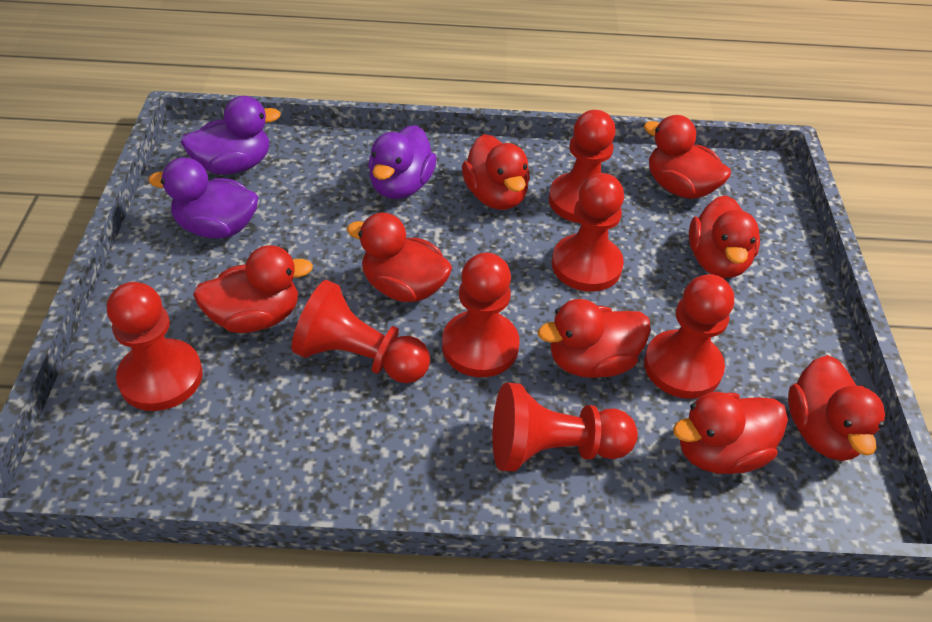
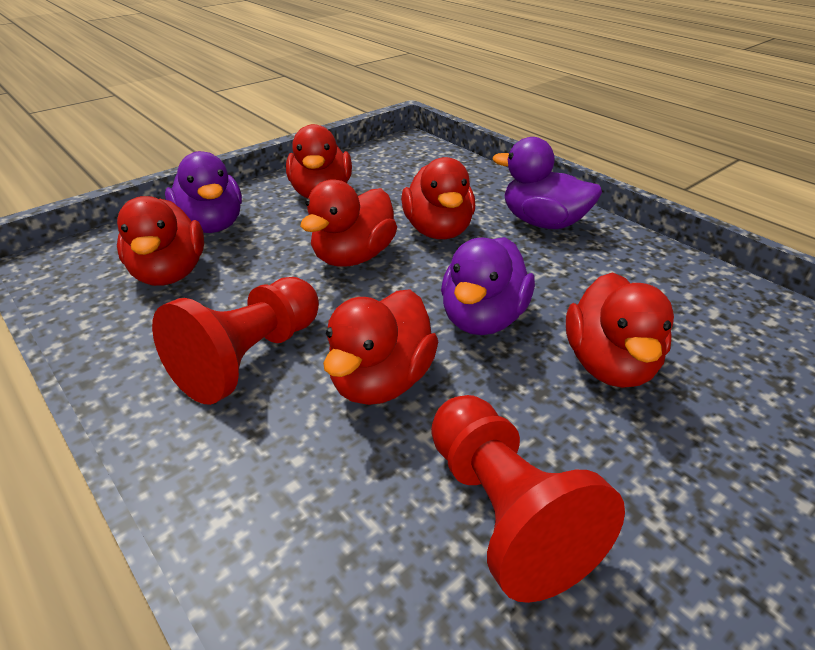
red duck: 8 -> 6
red pawn: 7 -> 2

